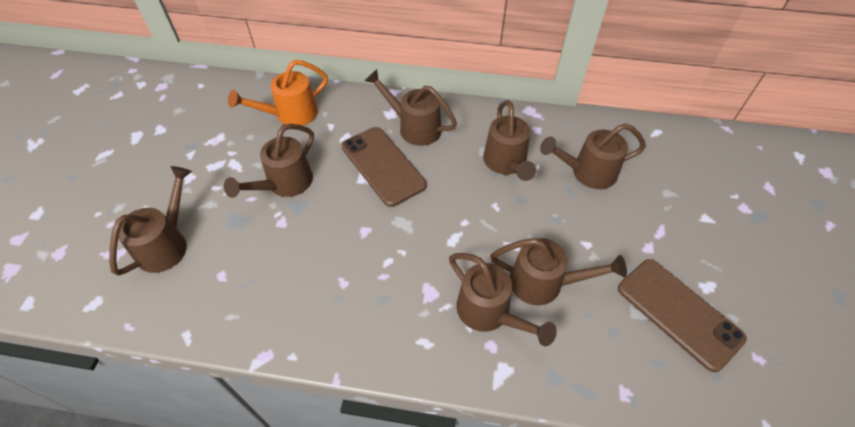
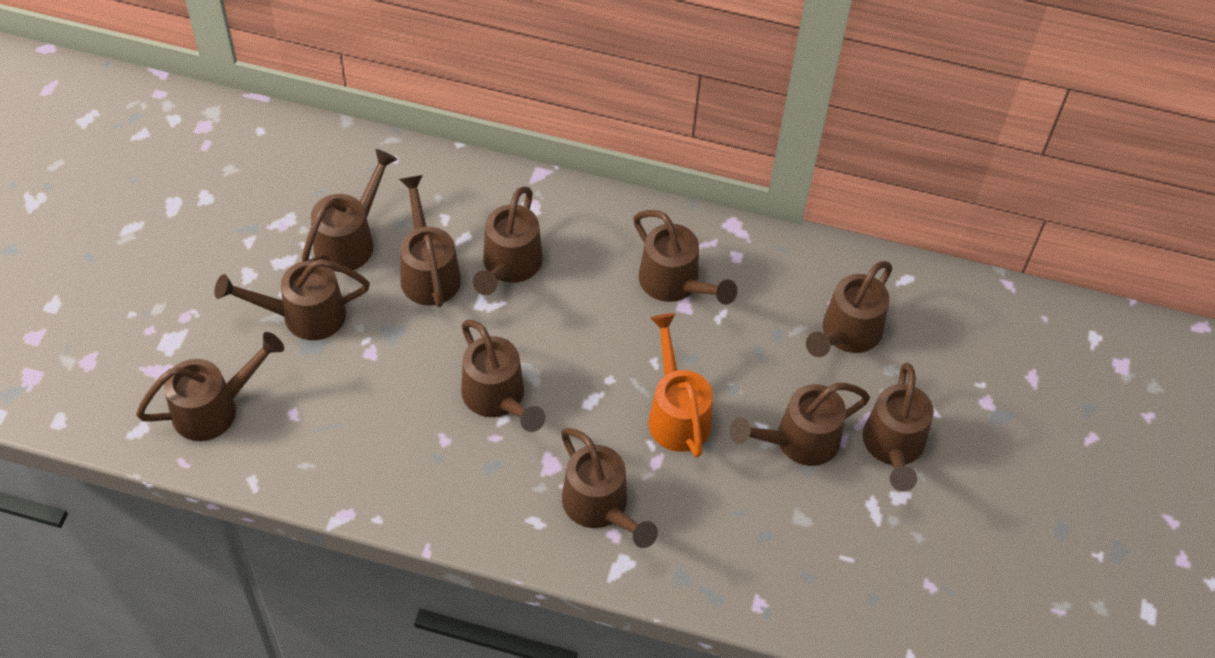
brown phone: 2 -> 0
brown watering can: 7 -> 11

